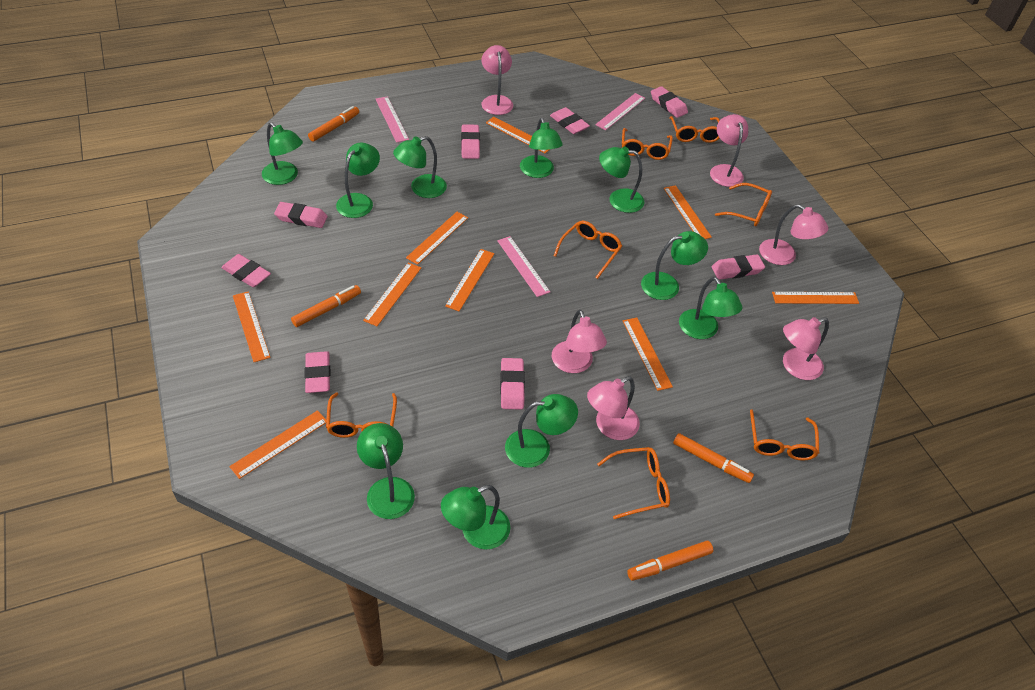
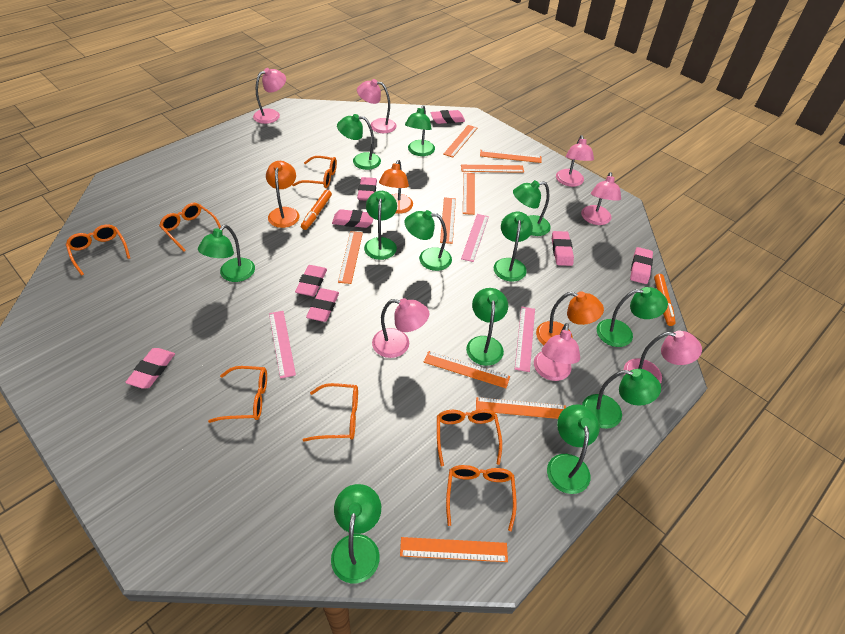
green lamp: 10 -> 12
orange lamp: 0 -> 3
orange marker: 4 -> 2
pink lamp: 6 -> 7

